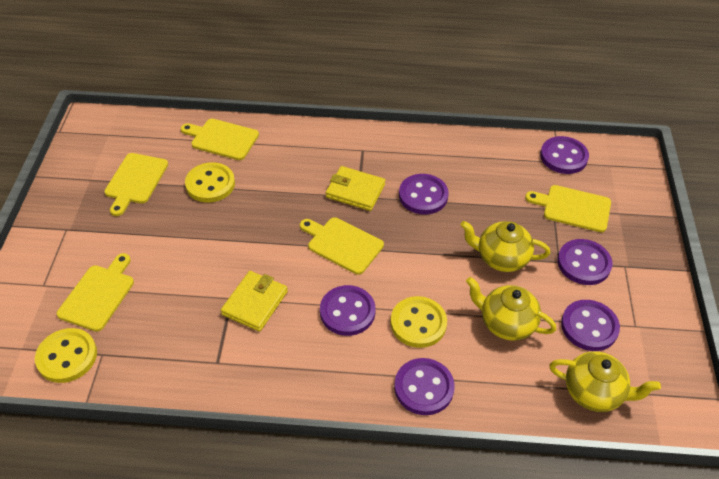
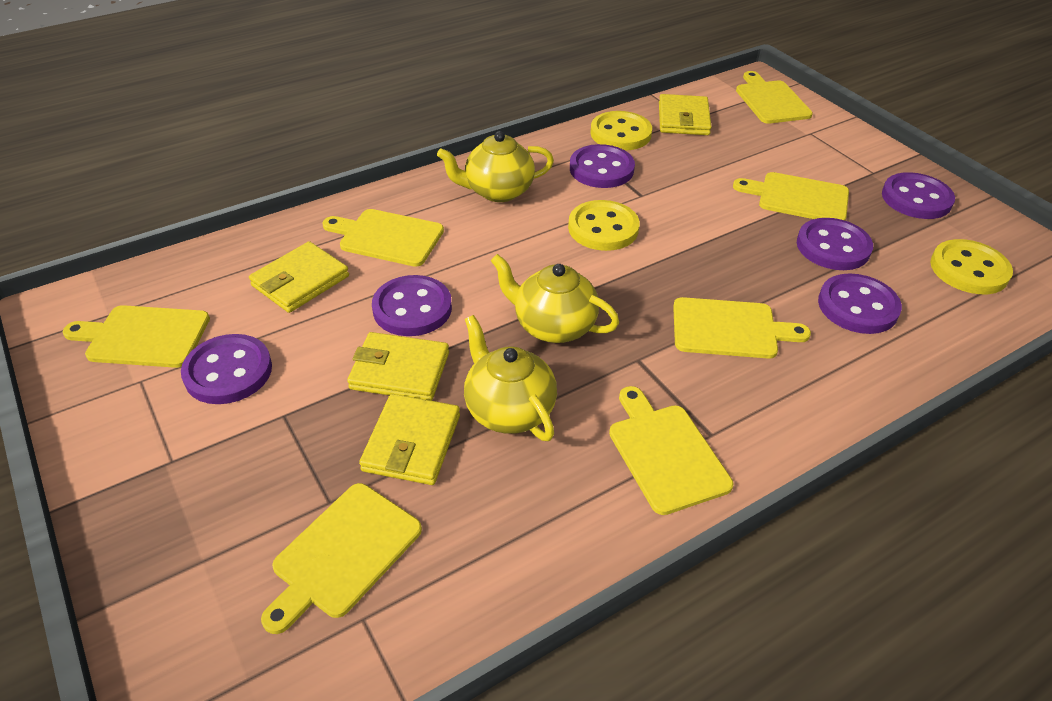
yellow cutting board: 5 -> 7
yellow wallet: 2 -> 4

